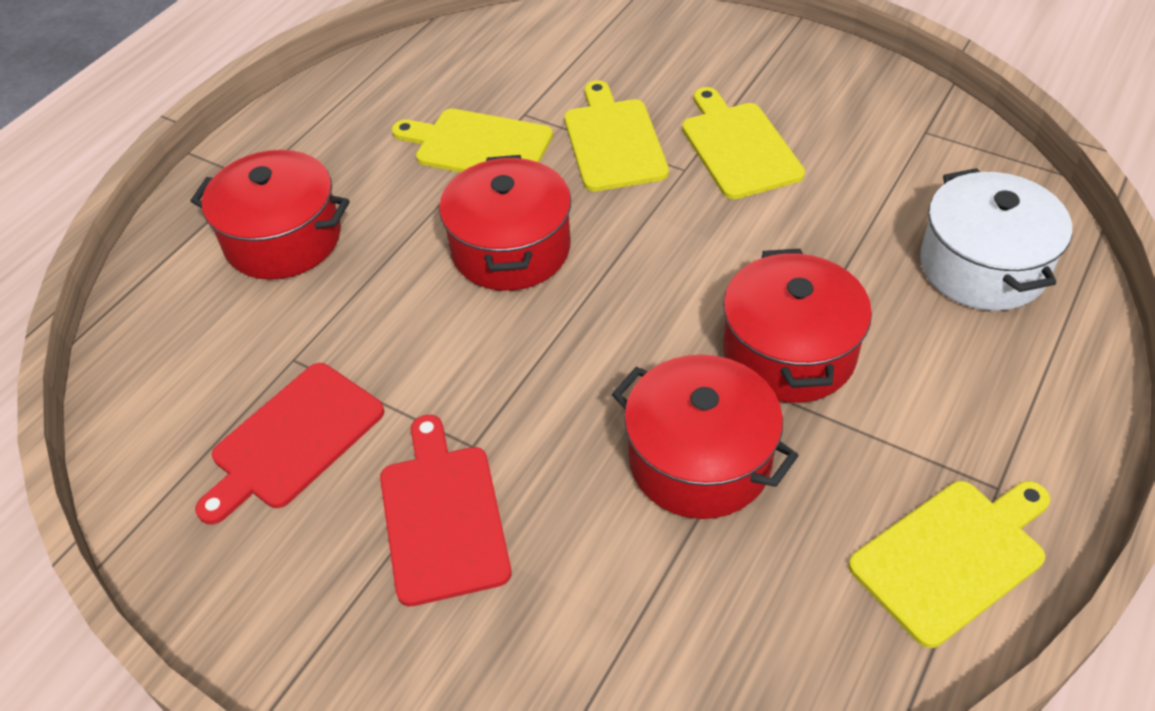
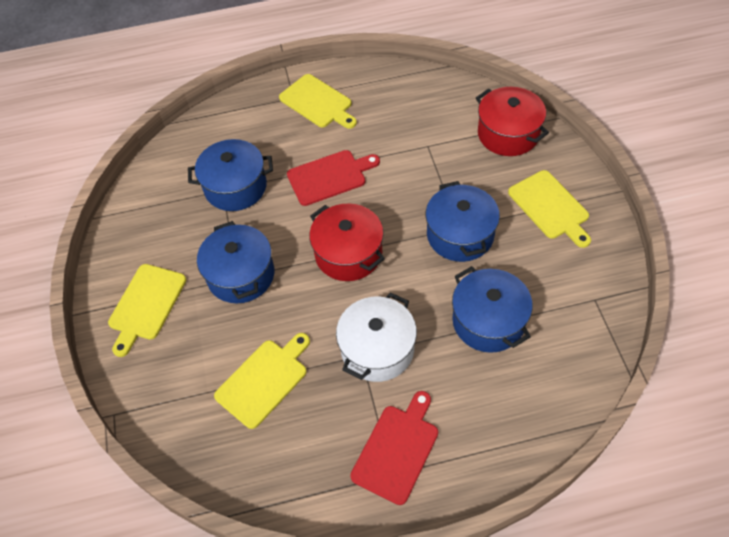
blue pot: 0 -> 4
red pot: 4 -> 2

